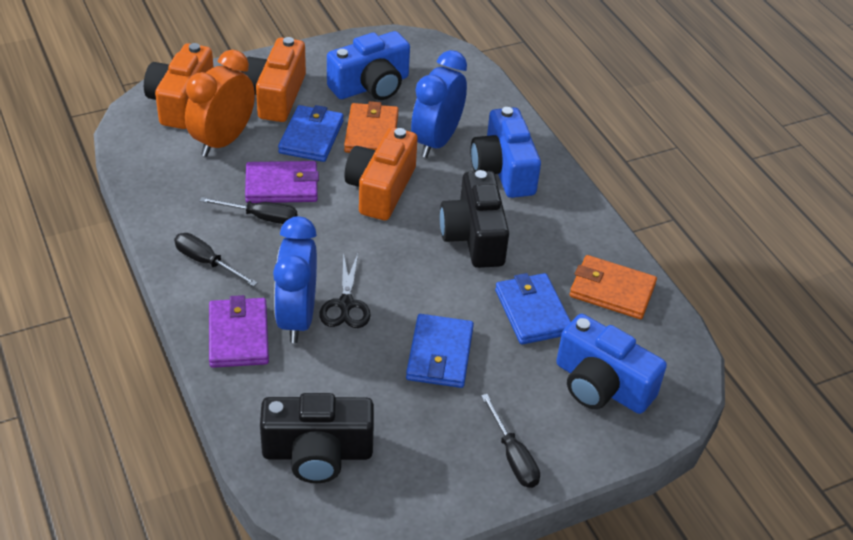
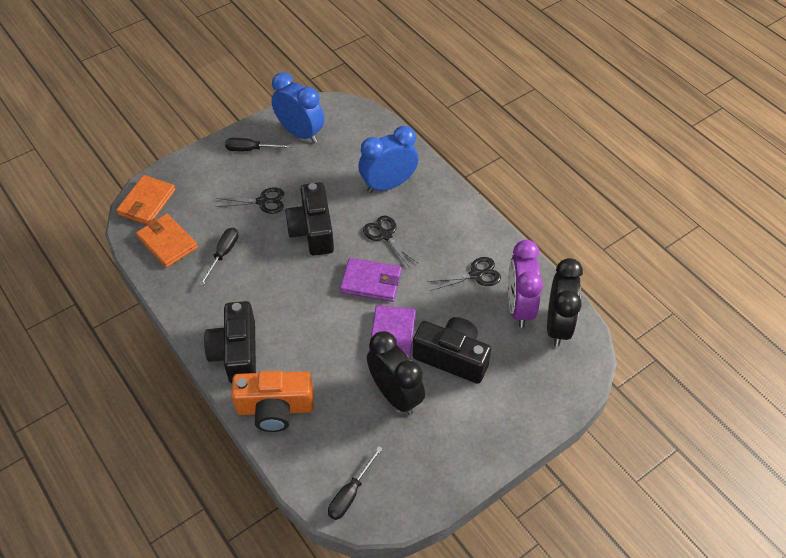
black camera: 2 -> 3
black clock: 0 -> 2
black scissors: 1 -> 3
blue camera: 3 -> 0
blue wallet: 3 -> 0
orange camera: 3 -> 1
orange clock: 1 -> 0
purple clock: 0 -> 1

